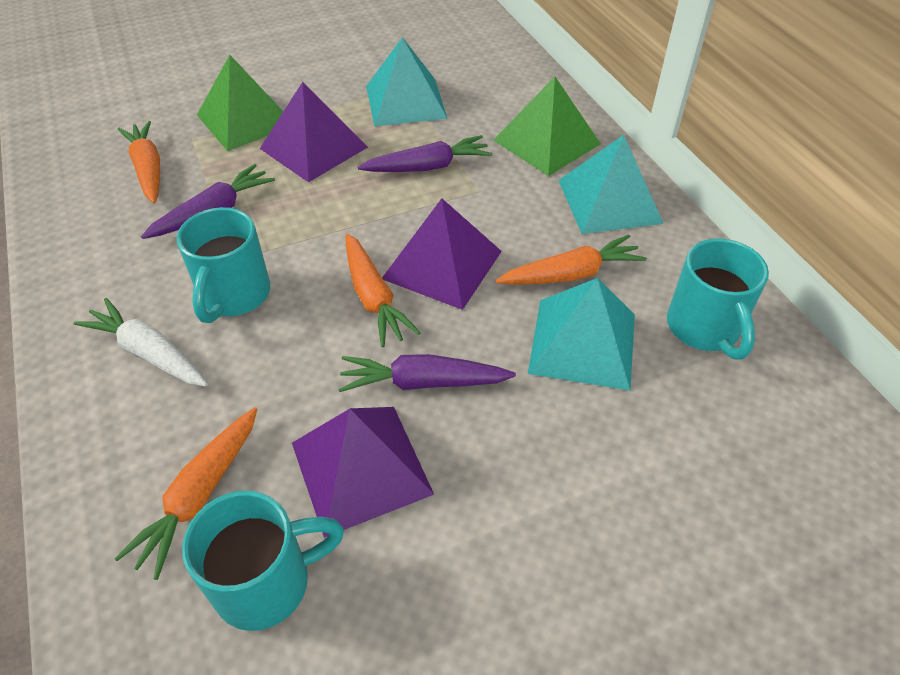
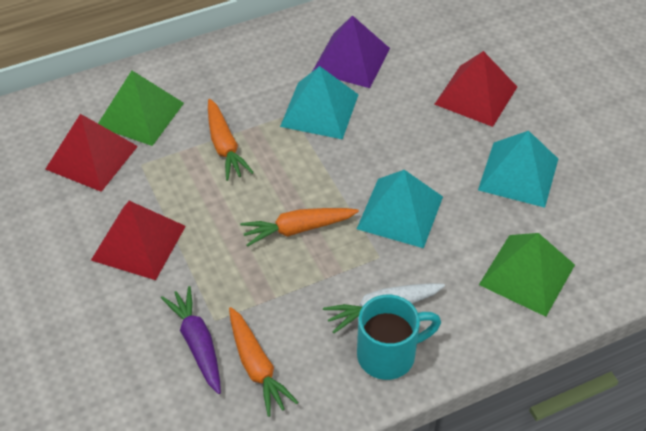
orange carrot: 4 -> 3
purple carrot: 3 -> 1
purple pyramid: 3 -> 1
red pyramid: 0 -> 3
turquoise mug: 3 -> 1

